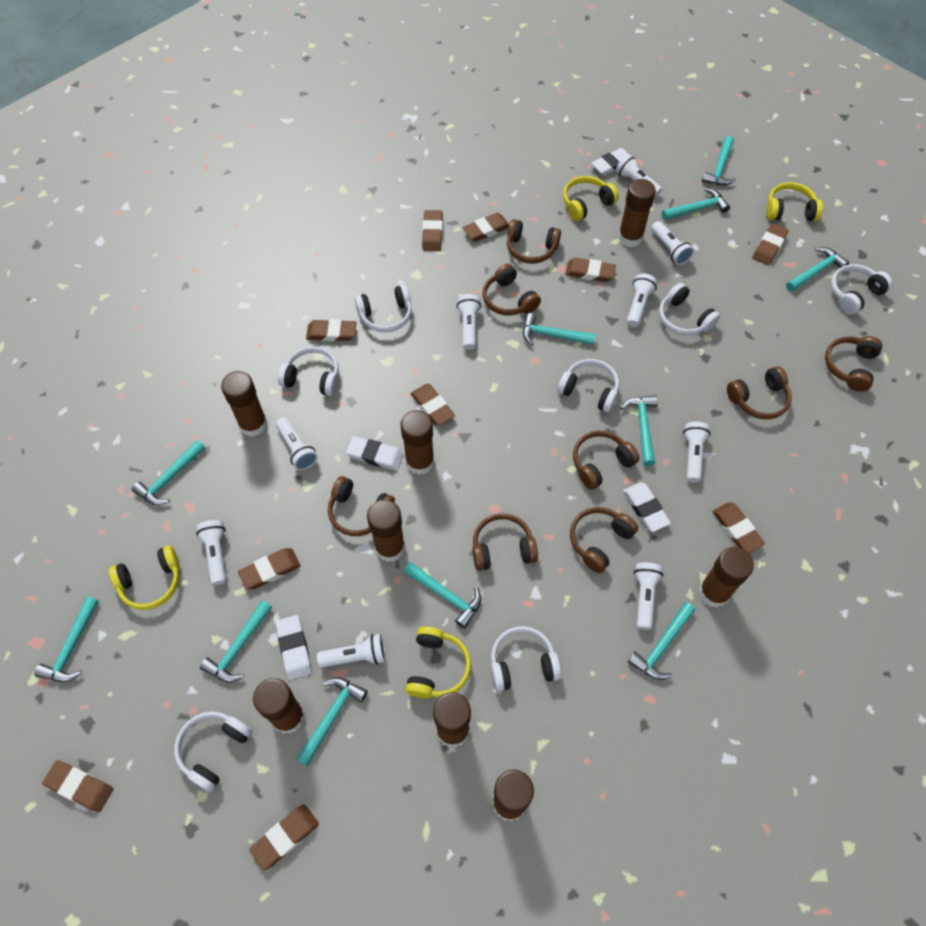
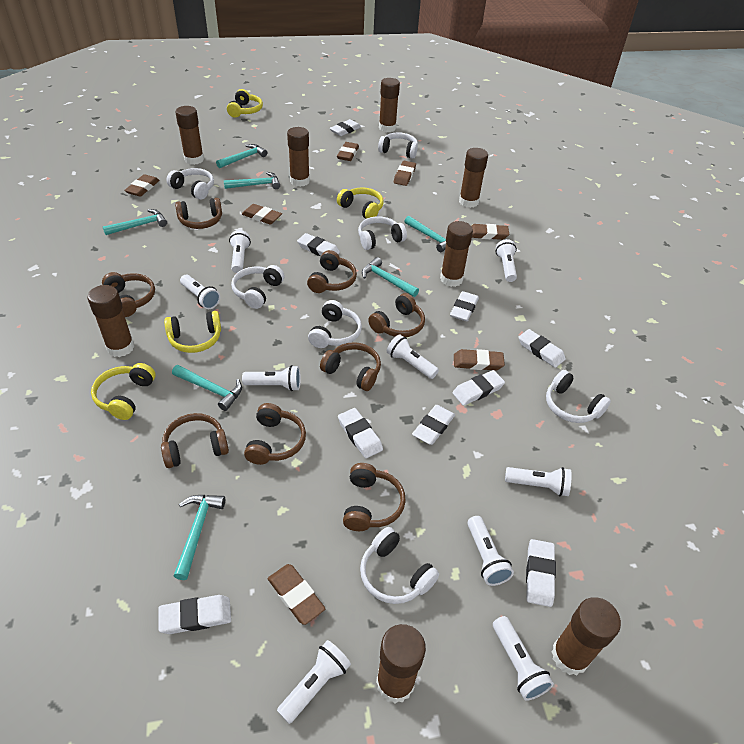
brown eraser: 10 -> 7
turquoise hammer: 11 -> 7
white eraser: 4 -> 9

